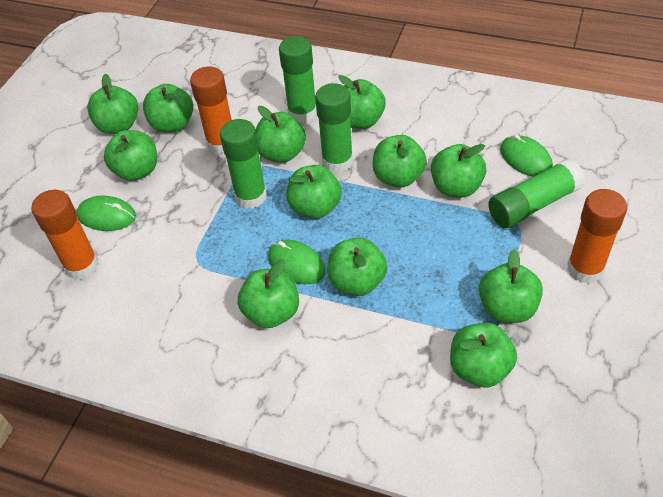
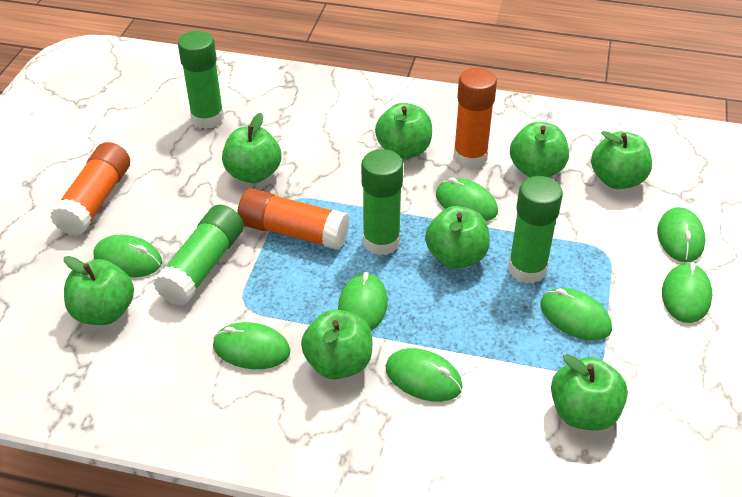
green apple: 12 -> 8
green mouse: 3 -> 8

